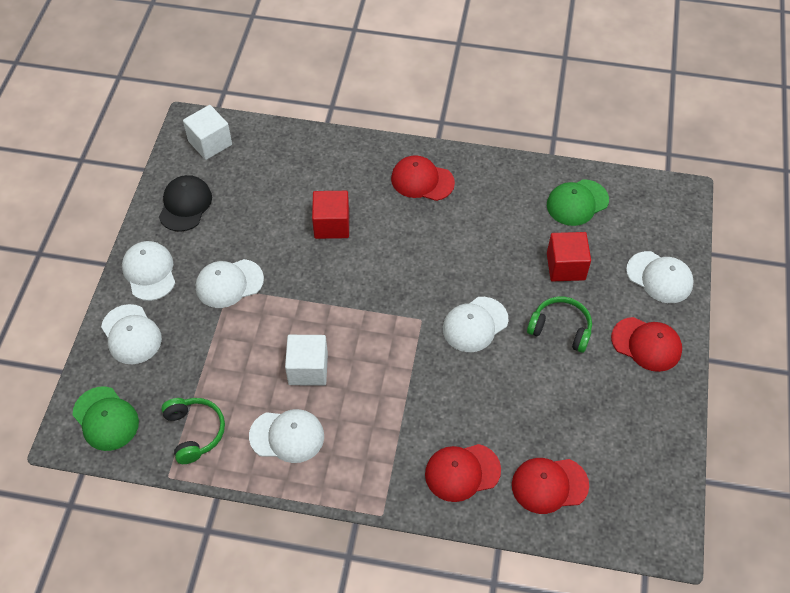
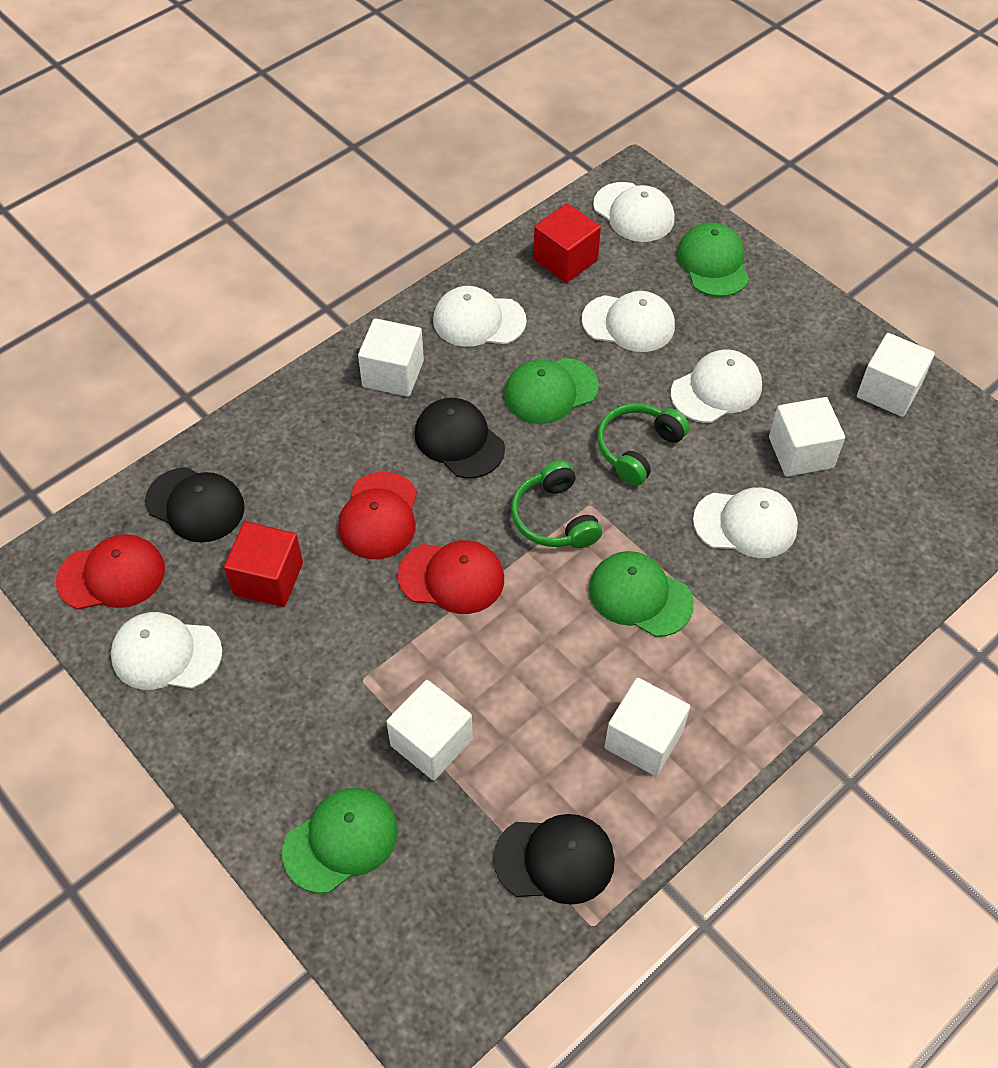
black cap: 1 -> 3
green cap: 2 -> 4
red cap: 4 -> 3
white cube: 2 -> 5

